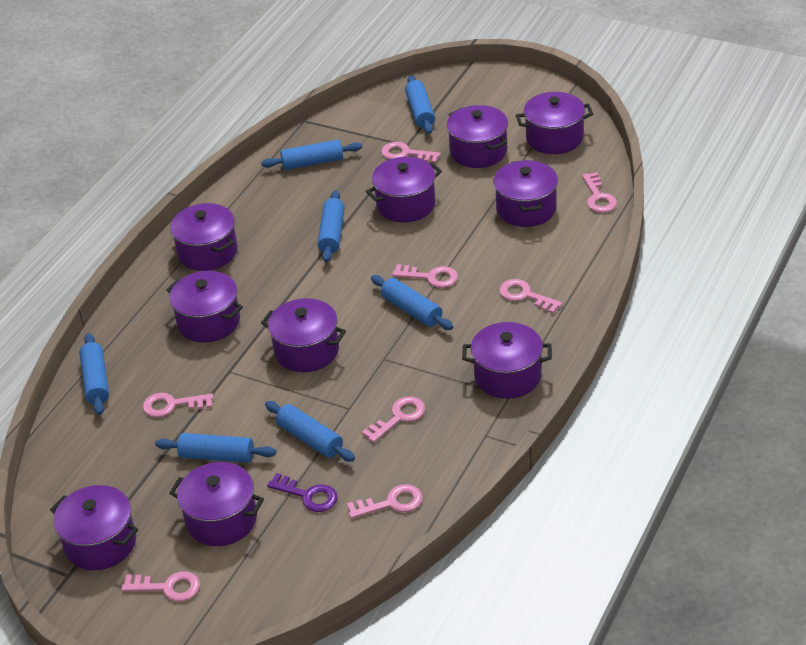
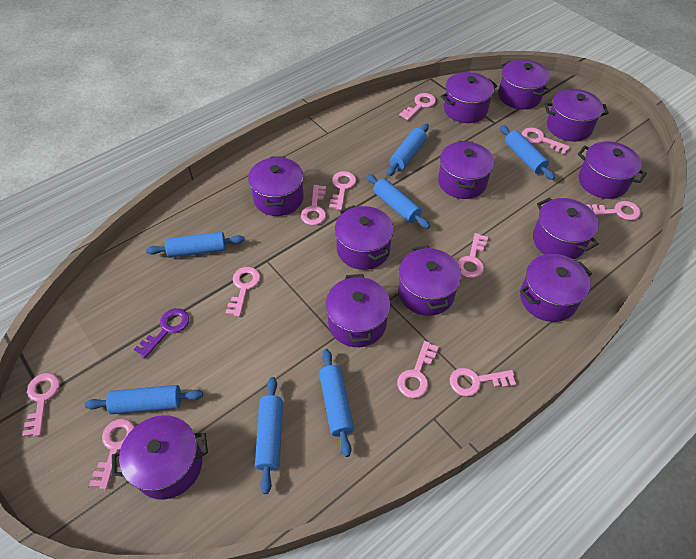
pink key: 8 -> 11
purple pot: 10 -> 12

